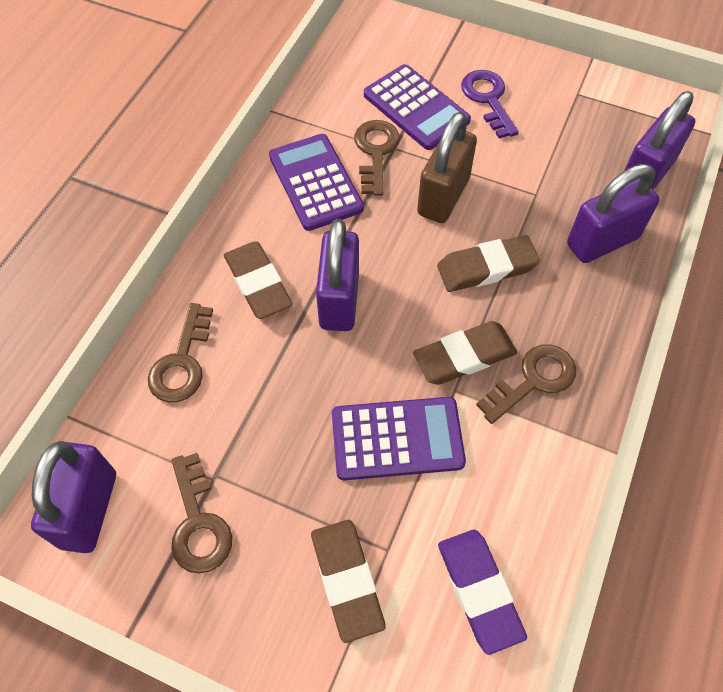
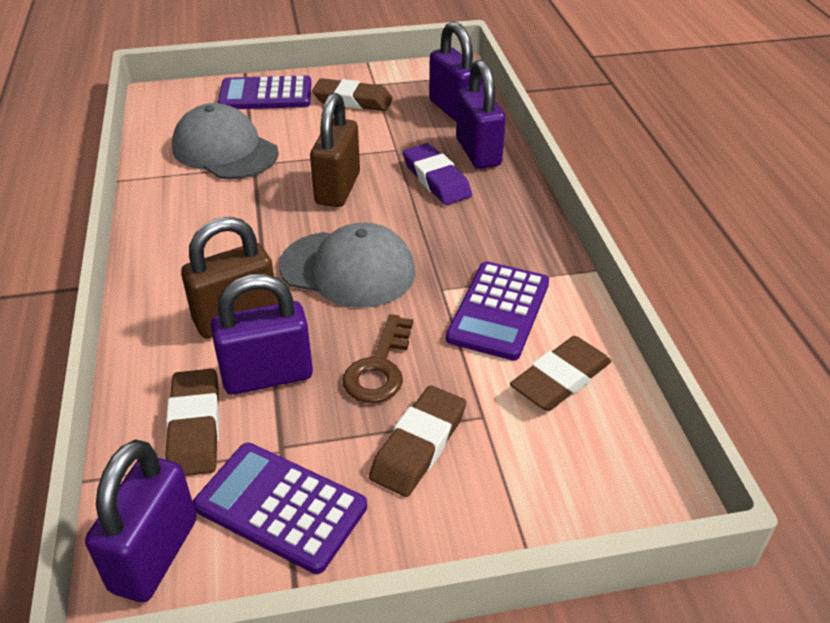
brown key: 4 -> 1
brown padlock: 1 -> 2
grey cap: 0 -> 2
purple key: 1 -> 0

